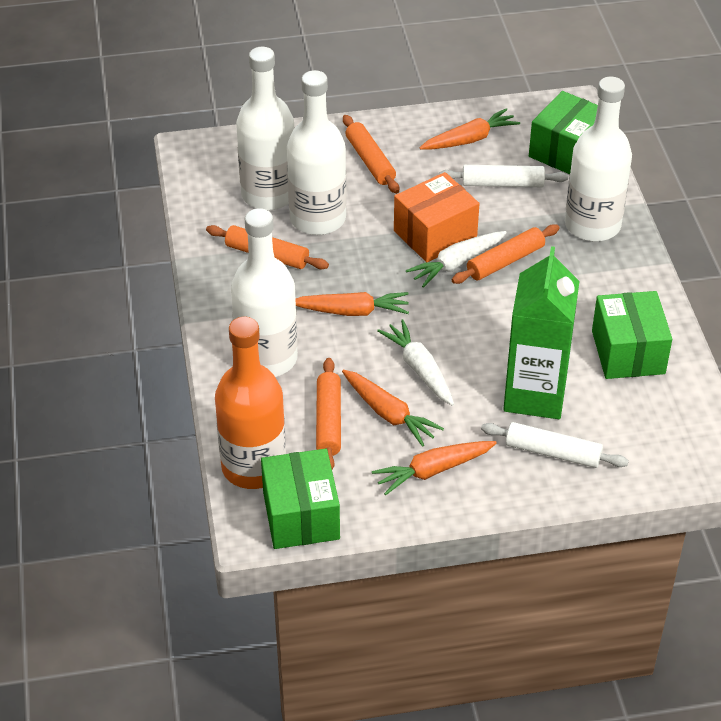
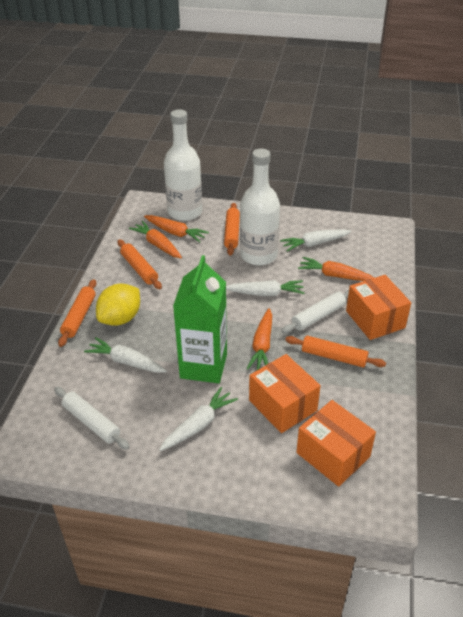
green box: 3 -> 0
orange bottle: 1 -> 0
orange box: 1 -> 3
white bottle: 4 -> 2
white carrot: 2 -> 4
yellow lemon: 0 -> 1

